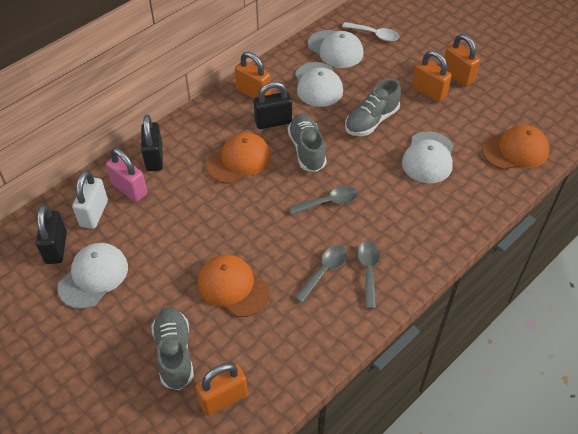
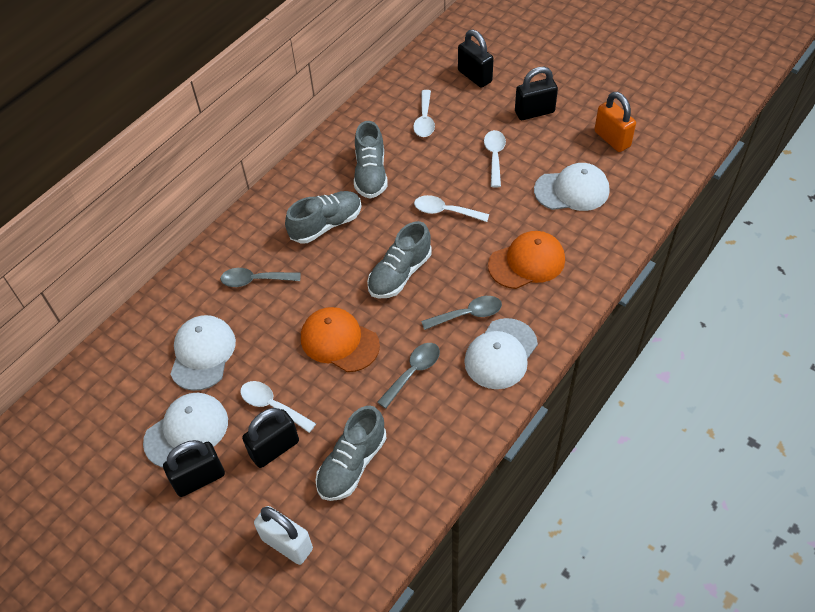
black padlock: 3 -> 4
grey shoe: 3 -> 4
orange cap: 3 -> 2
orange padlock: 4 -> 1
pink padlock: 1 -> 0
white spoon: 1 -> 4

